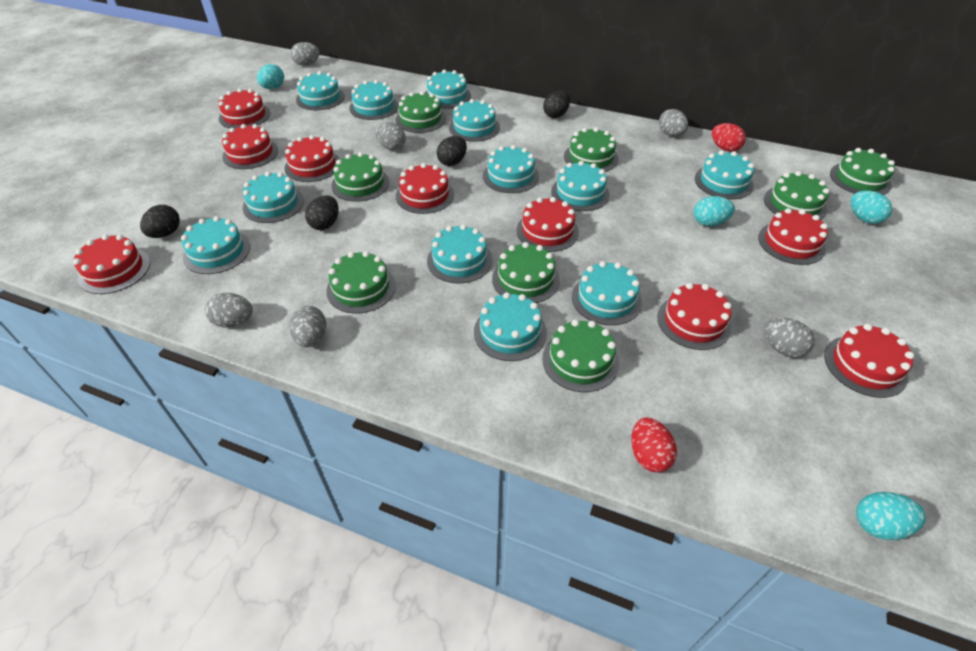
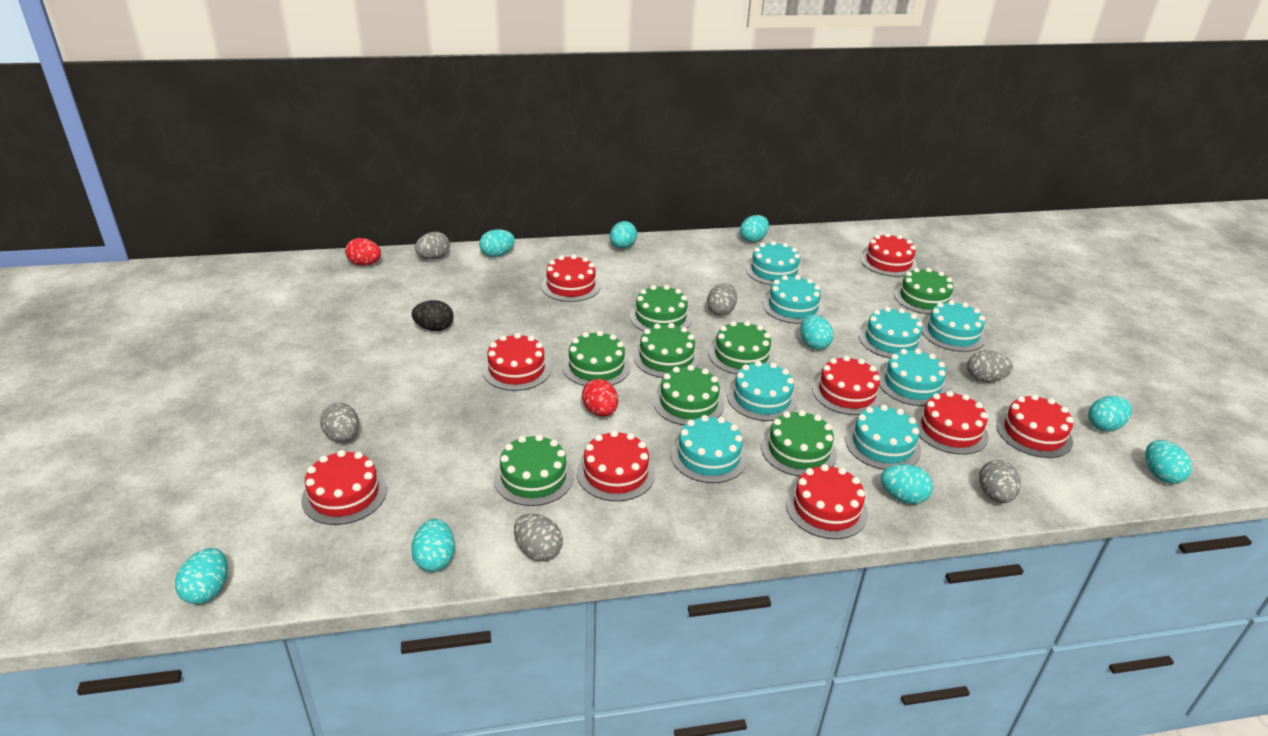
black egg: 4 -> 1
turquoise cake: 12 -> 8
turquoise egg: 4 -> 9

